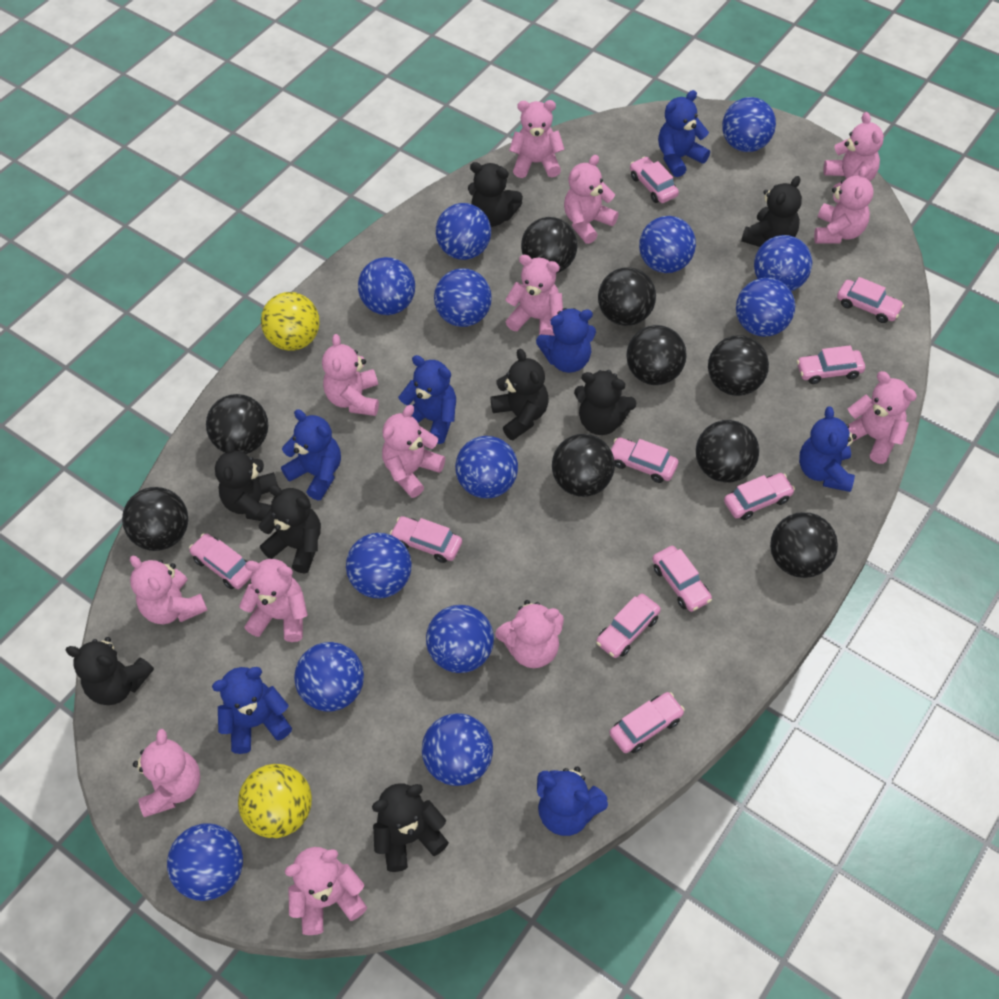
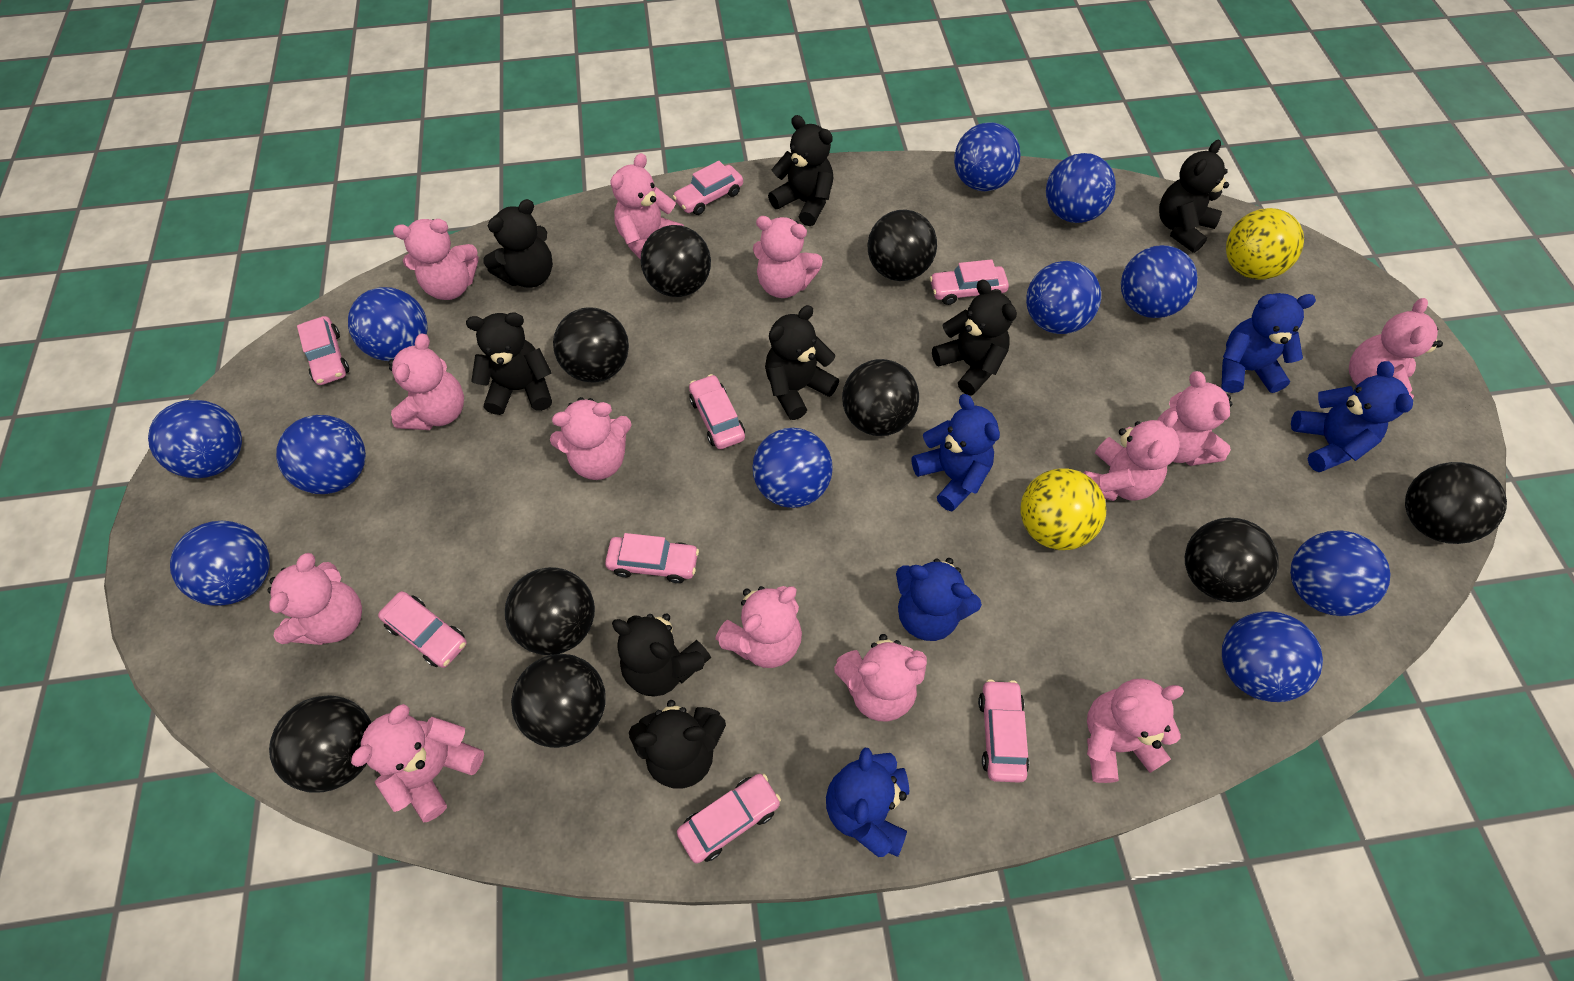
blue ball: 13 -> 11
blue teddy bear: 7 -> 5
pink car: 10 -> 8

